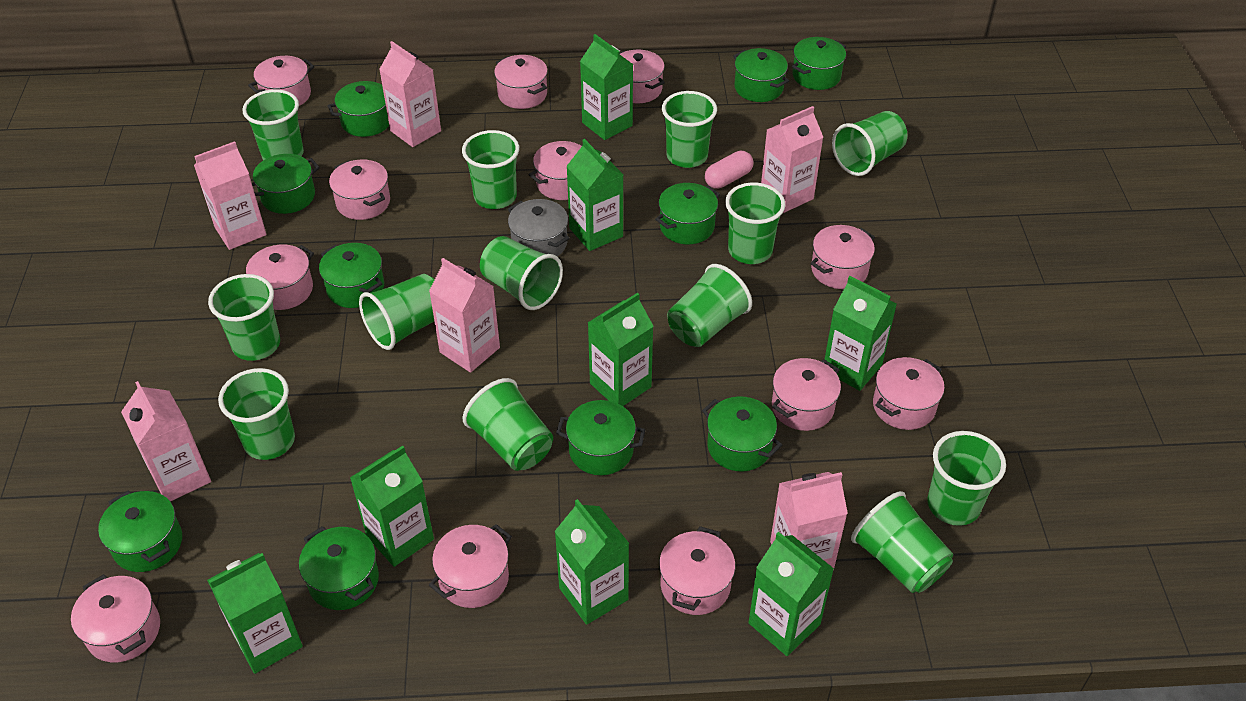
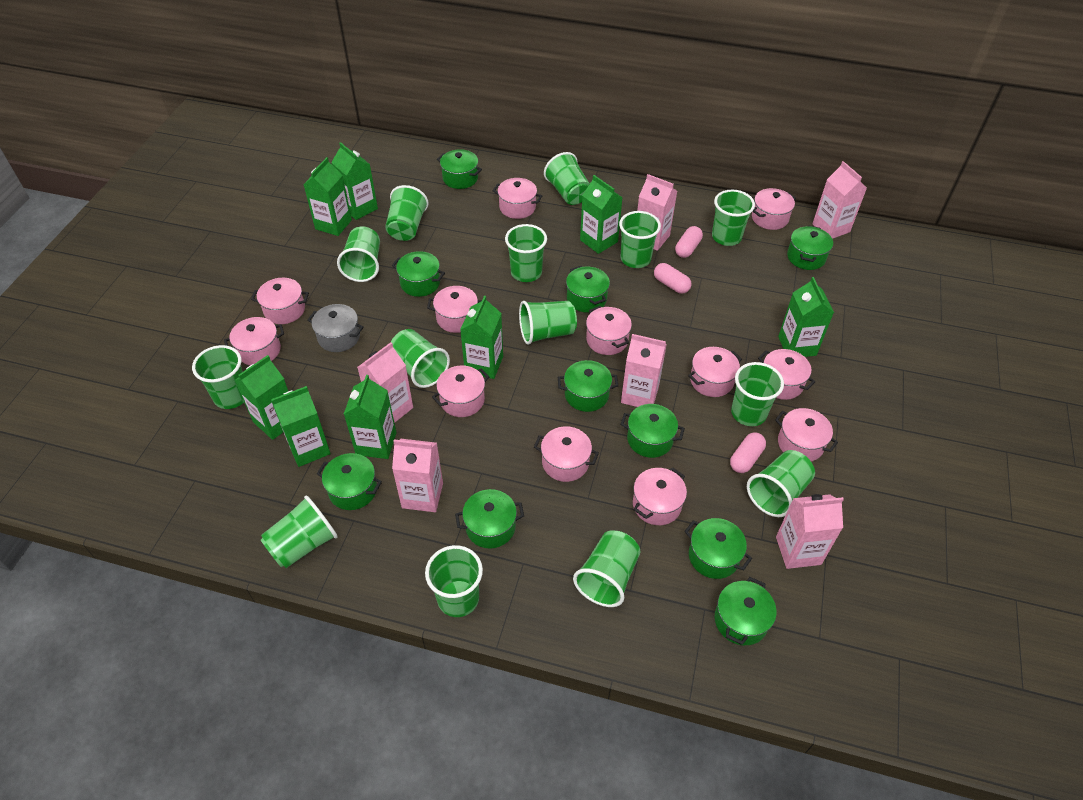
green cup: 13 -> 14
pink capsule: 1 -> 3

